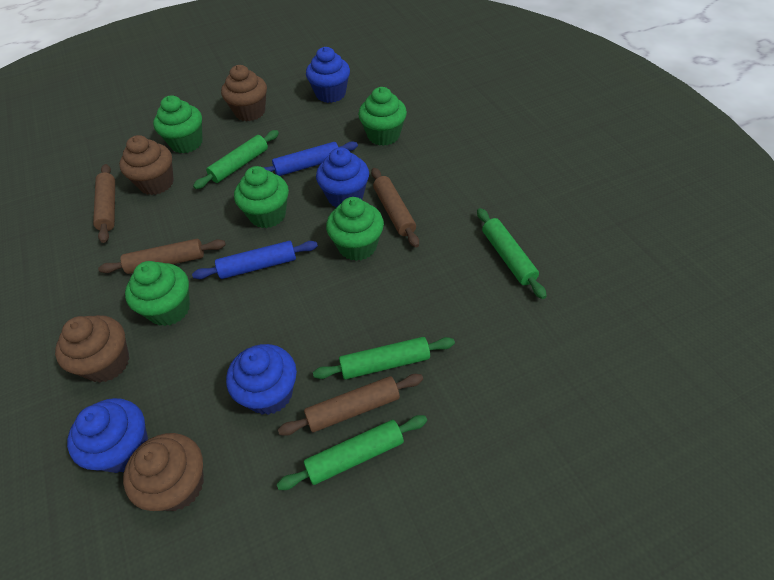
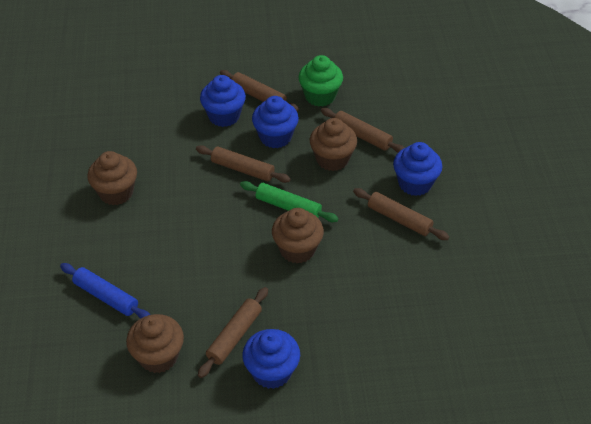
blue rolling pin: 2 -> 1
brown rolling pin: 4 -> 5
green cupcake: 5 -> 1
green rolling pin: 4 -> 1

